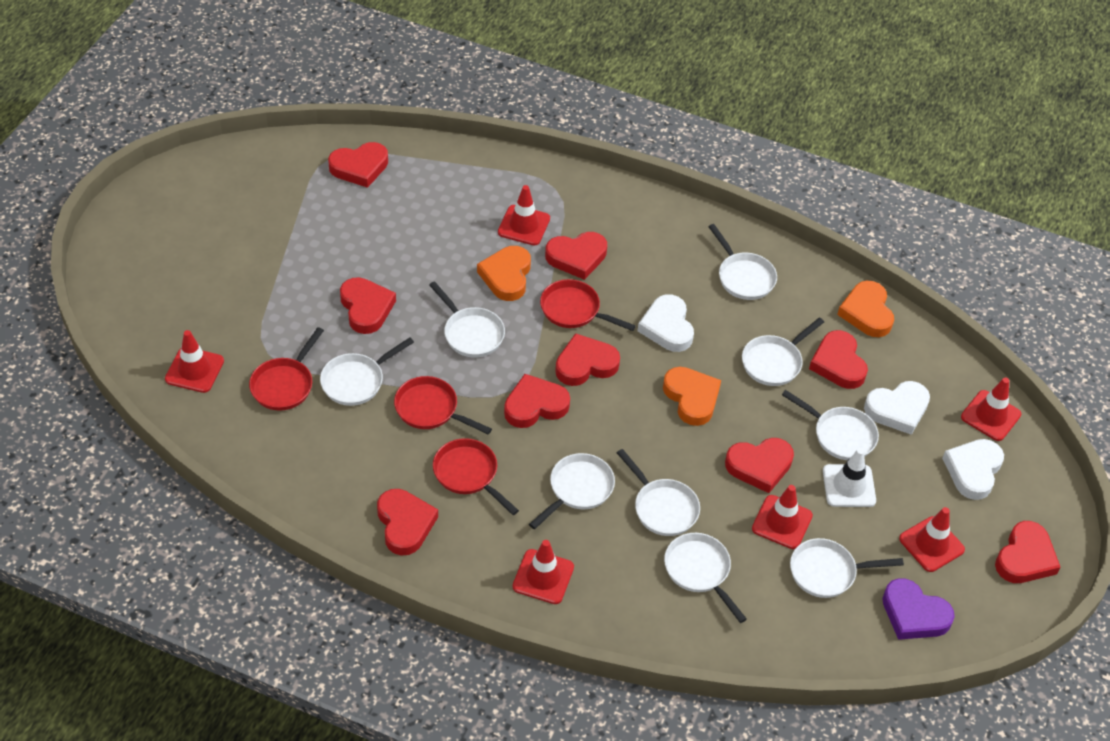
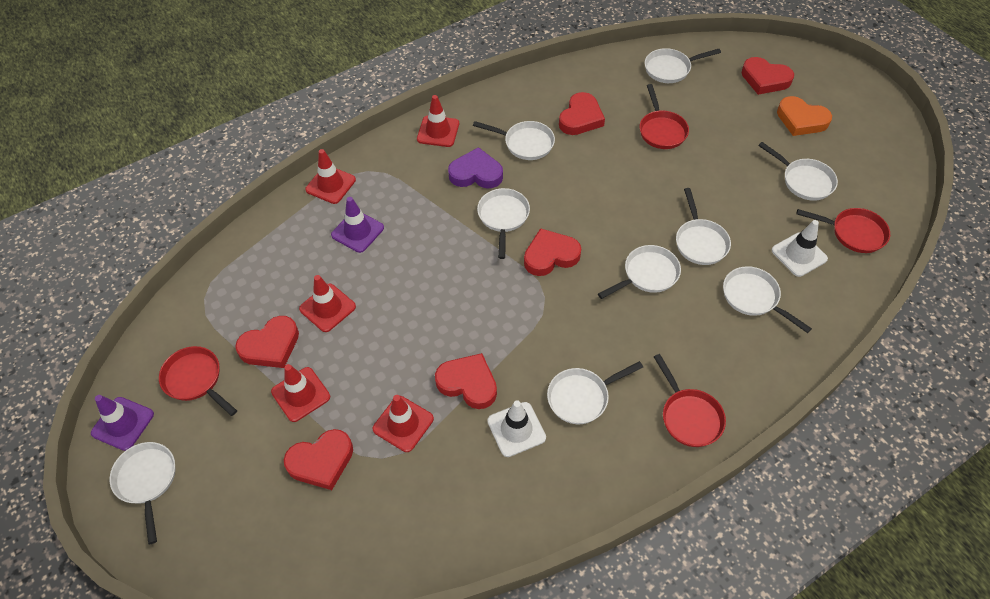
orange heart: 3 -> 1
purple traffic cone: 0 -> 2
red heart: 9 -> 6
red traffic cone: 6 -> 5
white heart: 3 -> 0
white traffic cone: 1 -> 2

